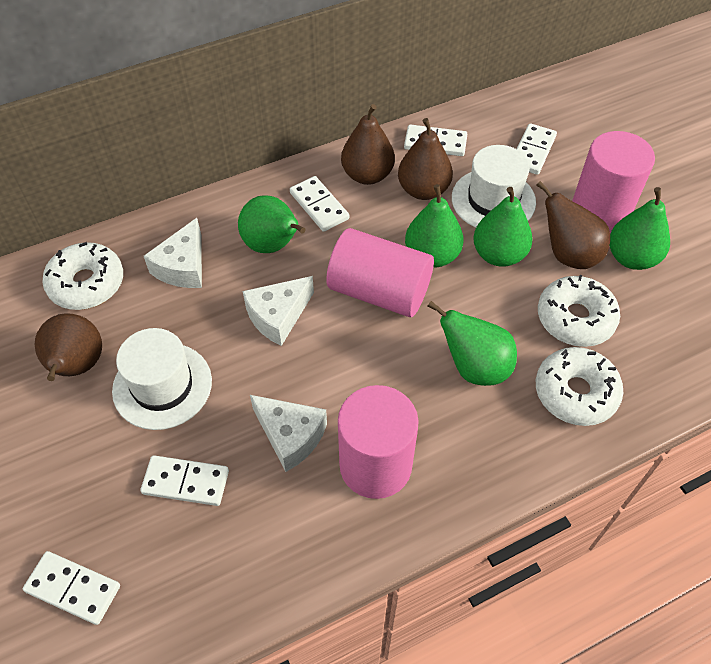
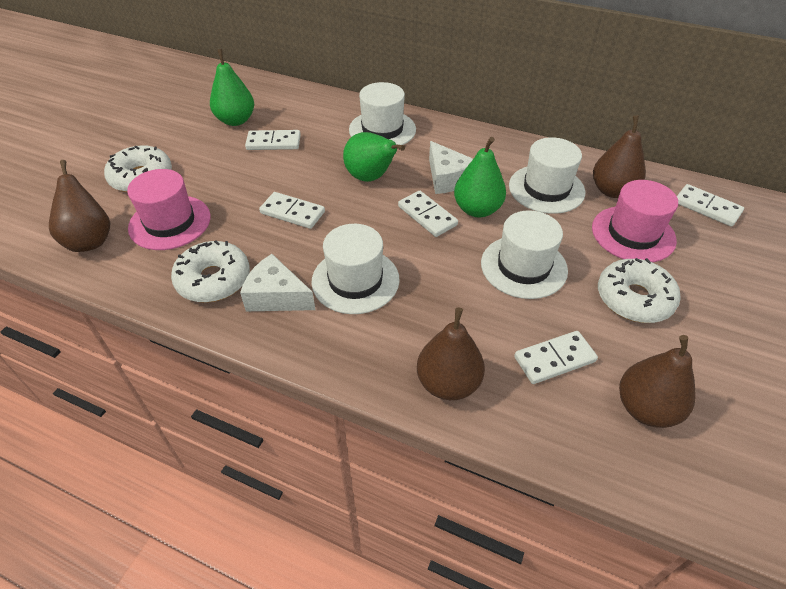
green pear: 5 -> 3
pink cylinder: 3 -> 0
pink hat: 0 -> 2
white cheese: 3 -> 2
white hat: 2 -> 4

